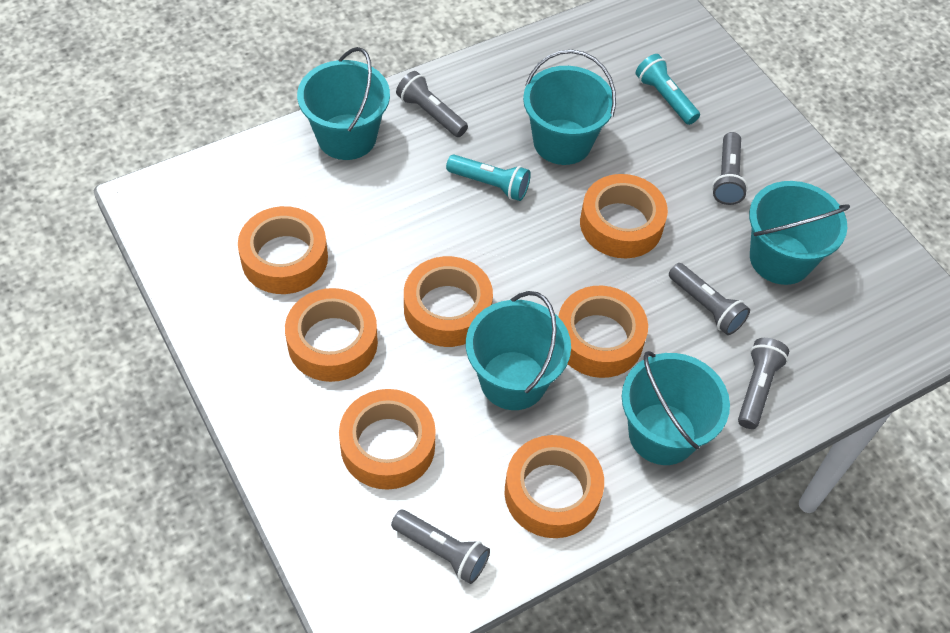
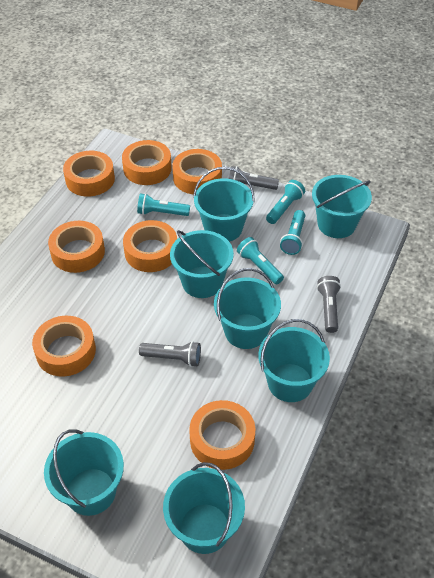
grey flashlight: 5 -> 3
turquoise bucket: 5 -> 7
turquoise flashlight: 2 -> 4

